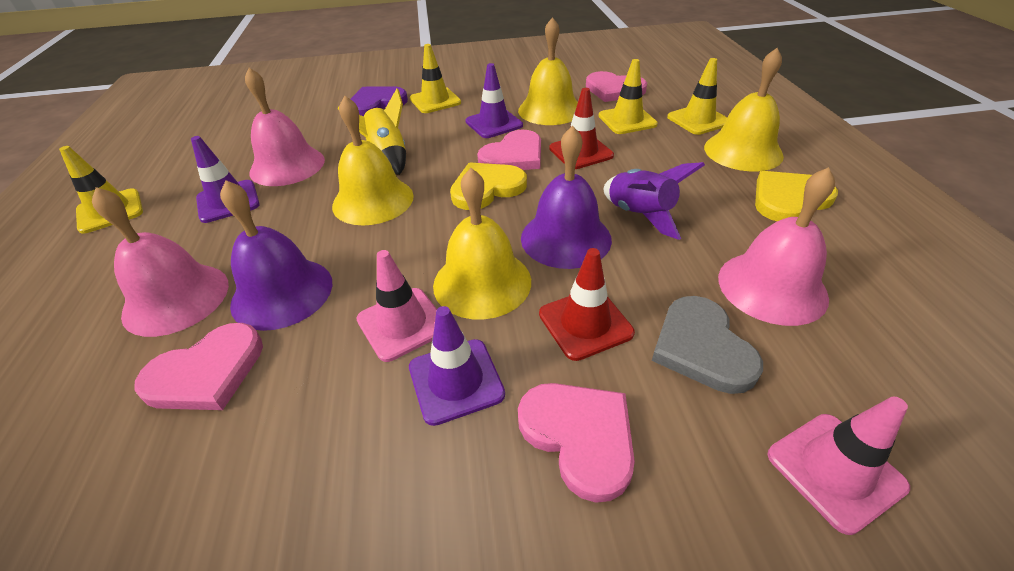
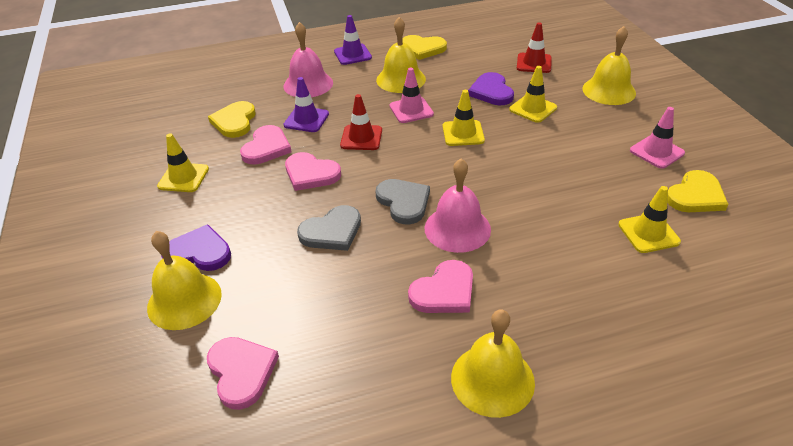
grey heart: 1 -> 2
pink bell: 3 -> 2
purple bell: 2 -> 0
purple heart: 1 -> 2
purple rocket: 1 -> 0
purple traffic cone: 3 -> 2
yellow heart: 2 -> 3
yellow rocket: 1 -> 0

